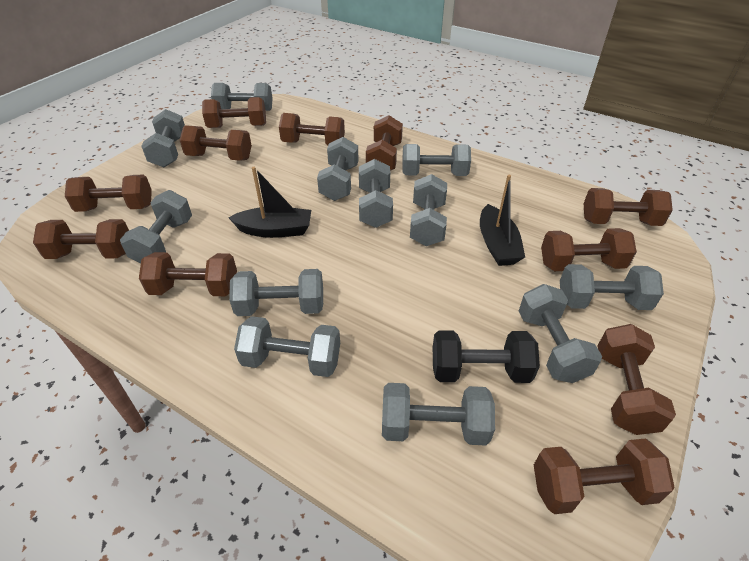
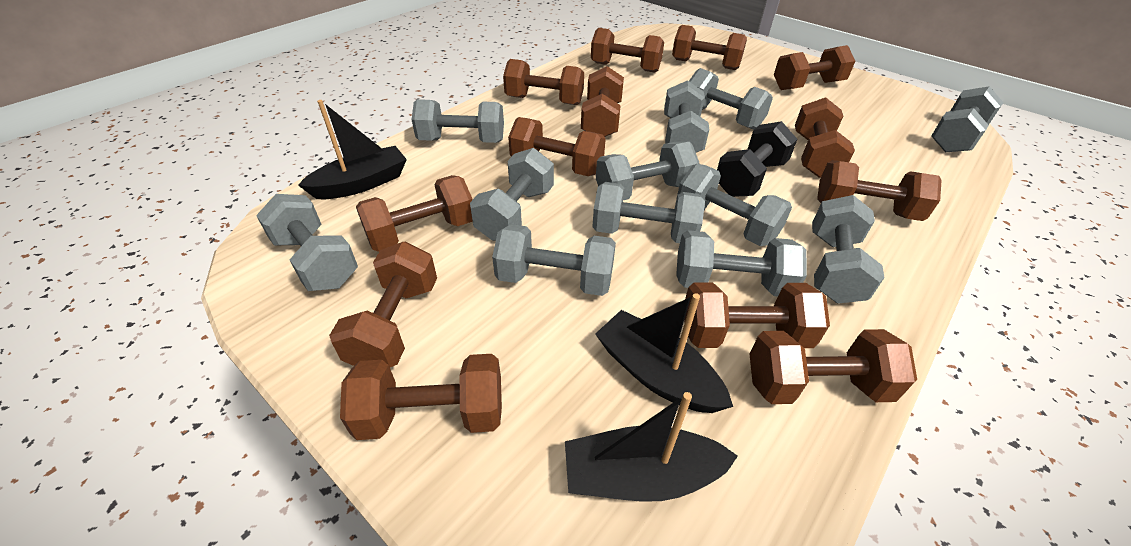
black boat: 2 -> 3
brown dumbbell: 11 -> 13

